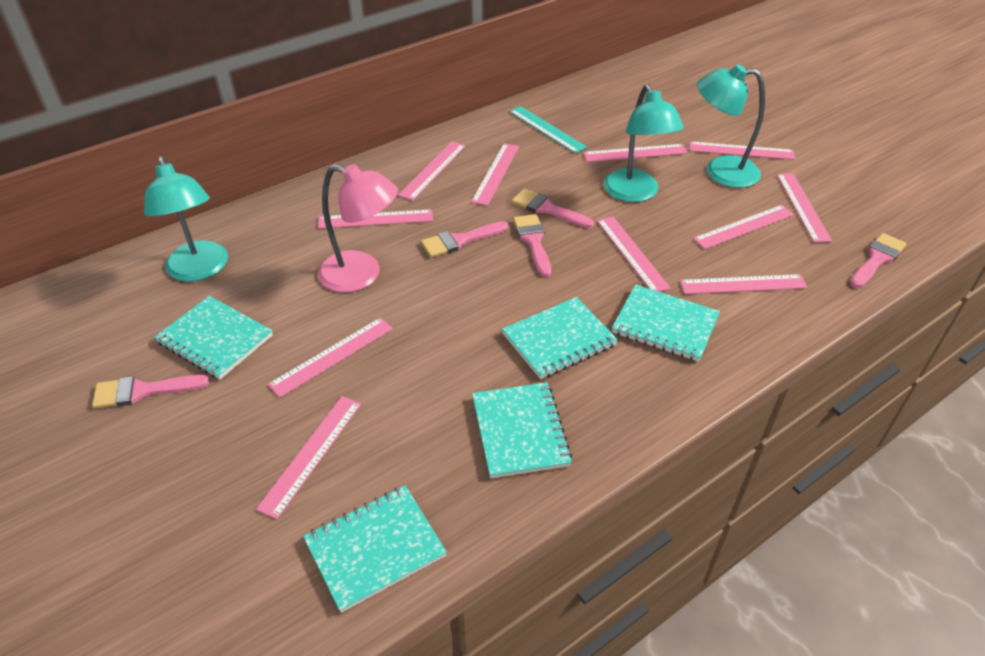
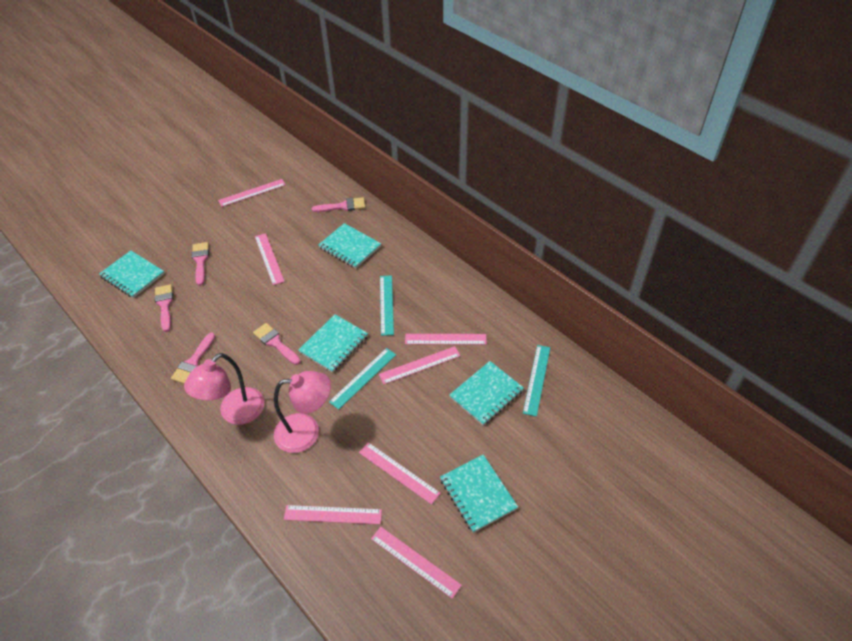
pink lamp: 1 -> 2
pink ruler: 11 -> 7
turquoise lamp: 3 -> 0
turquoise ruler: 1 -> 3

